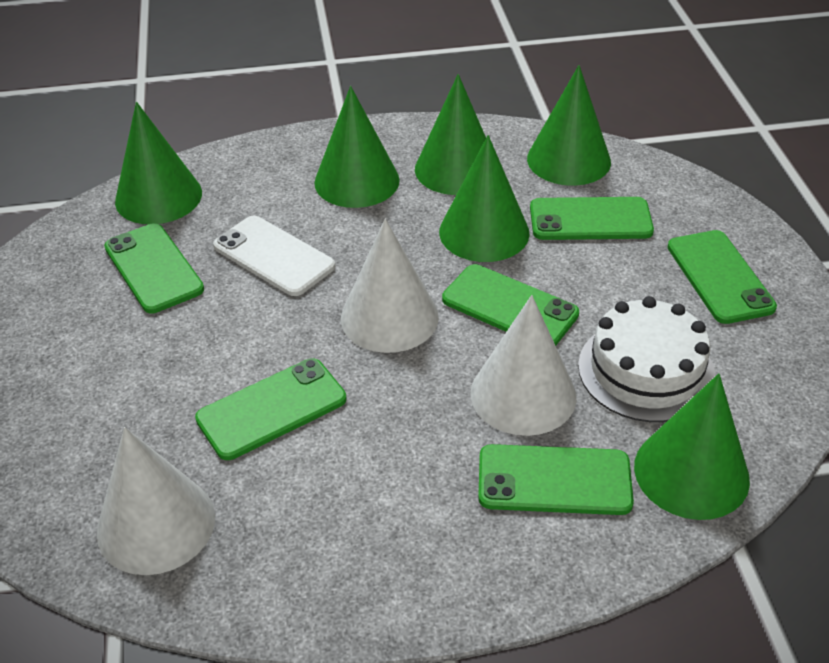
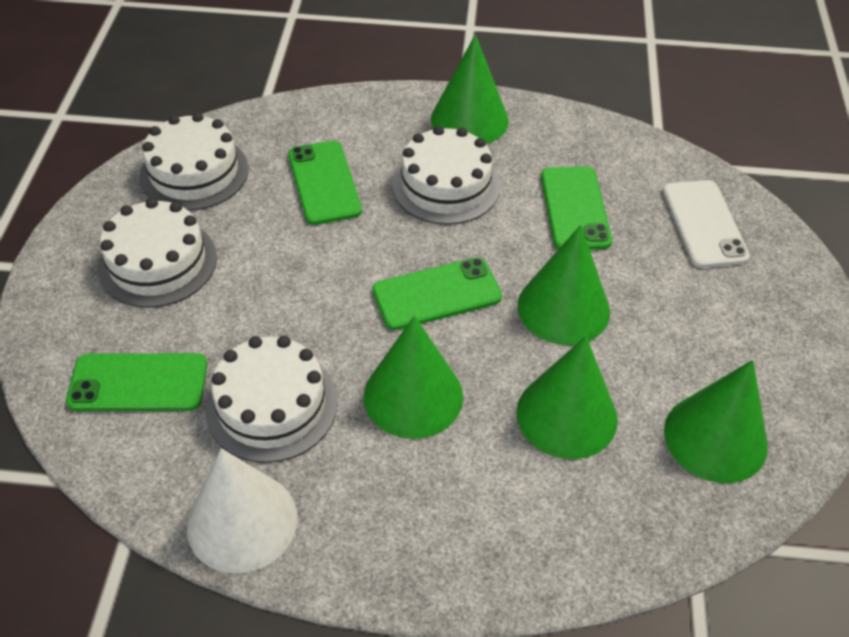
green cone: 6 -> 5
green phone: 6 -> 4
white cake: 1 -> 4
white cone: 3 -> 1

